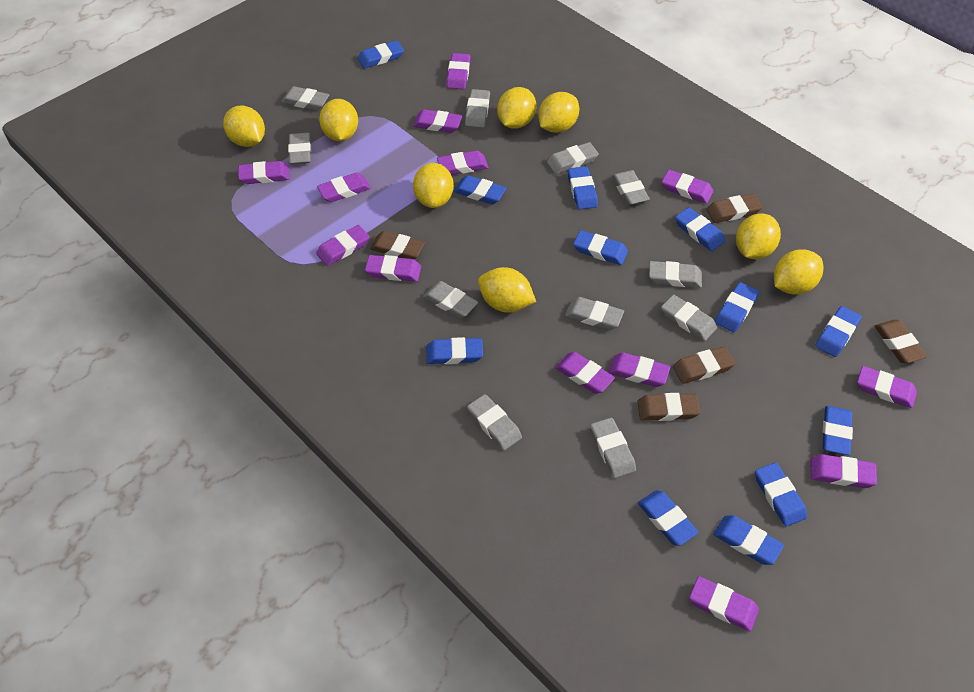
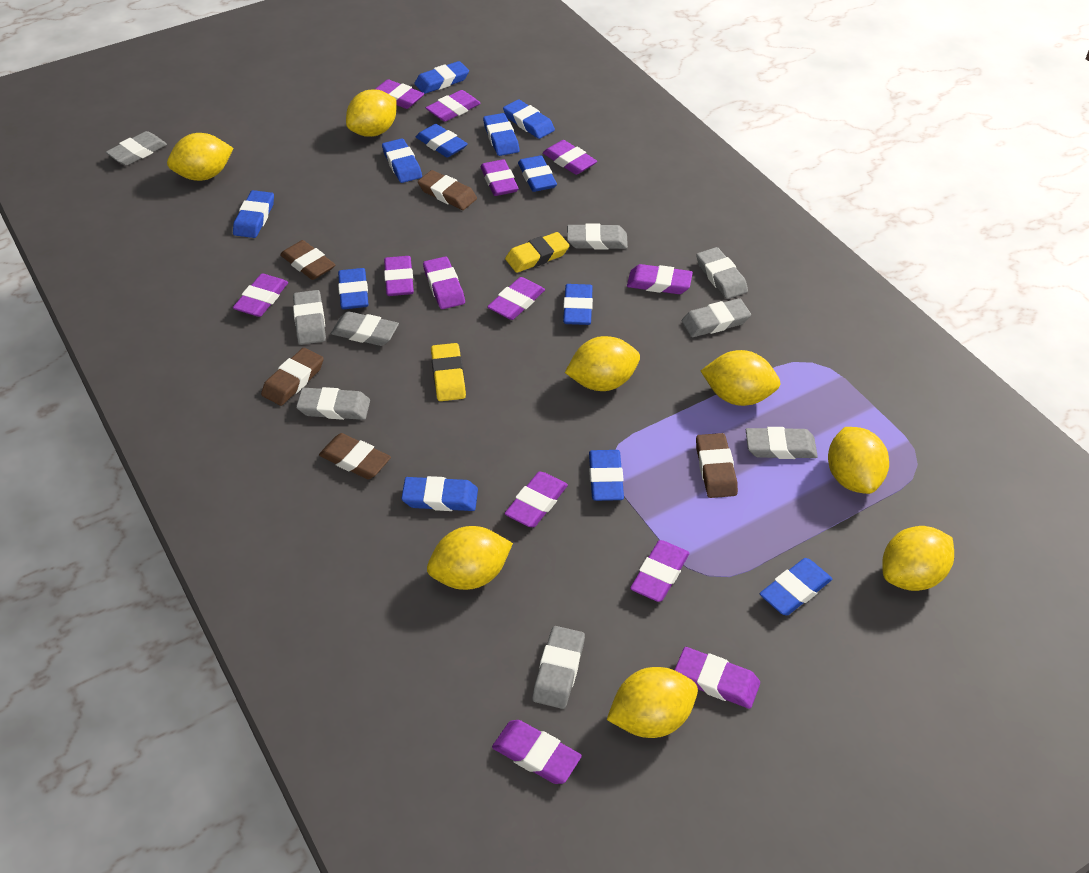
grey eraser: 11 -> 9
yellow eraser: 0 -> 2

